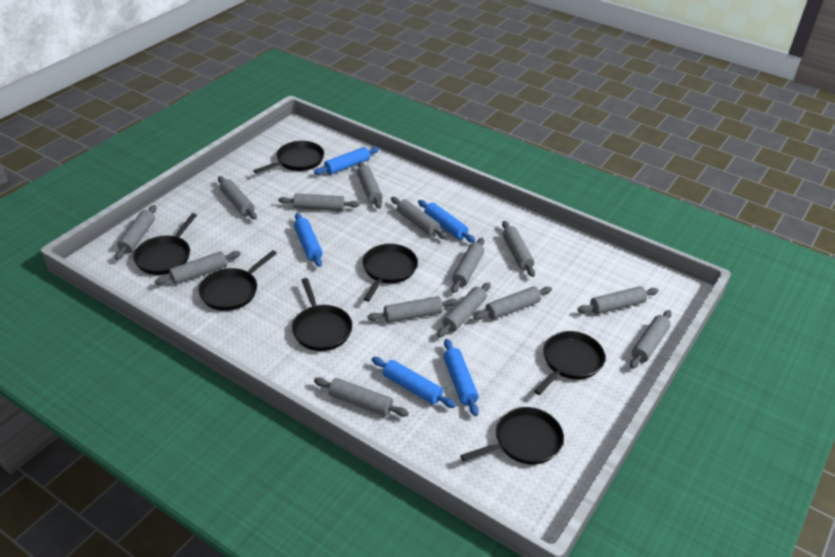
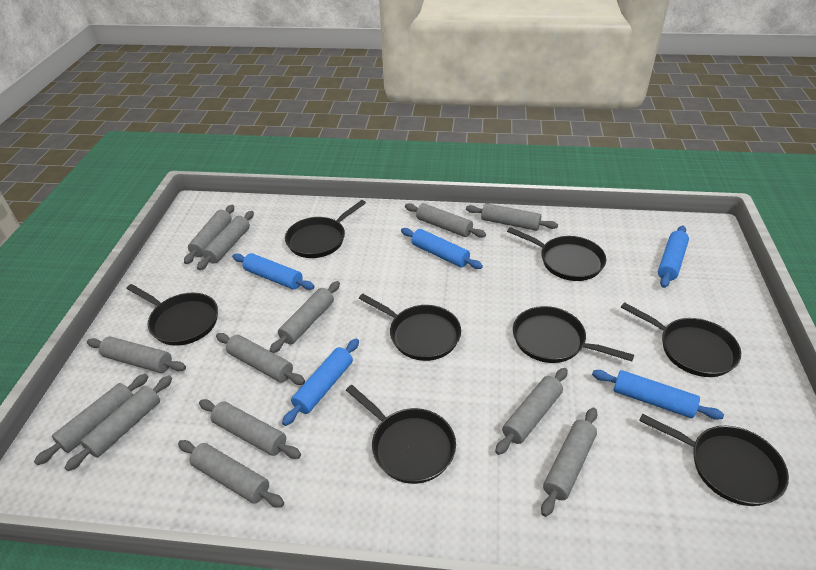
black pan: 7 -> 8
grey rolling pin: 14 -> 13

